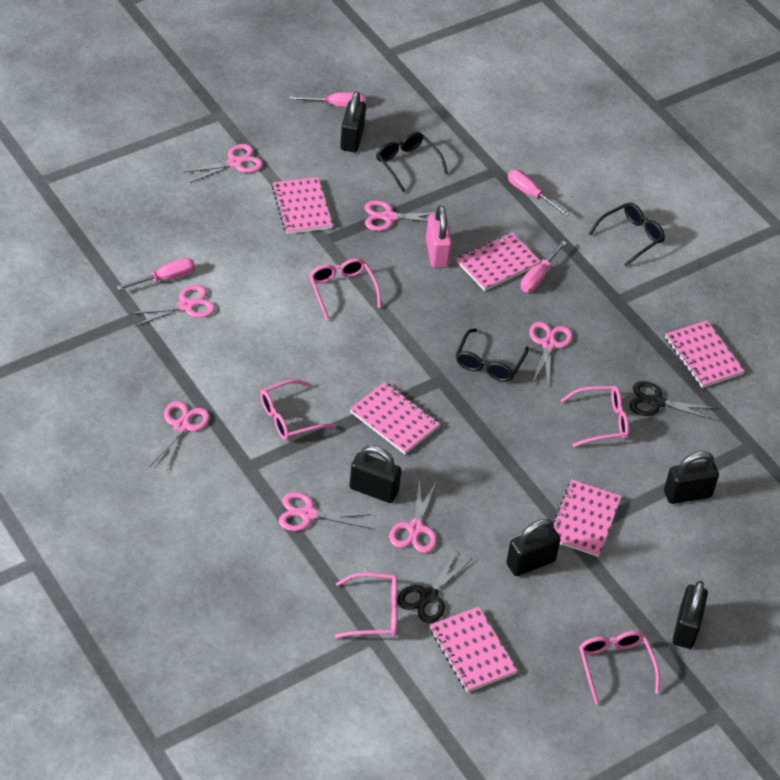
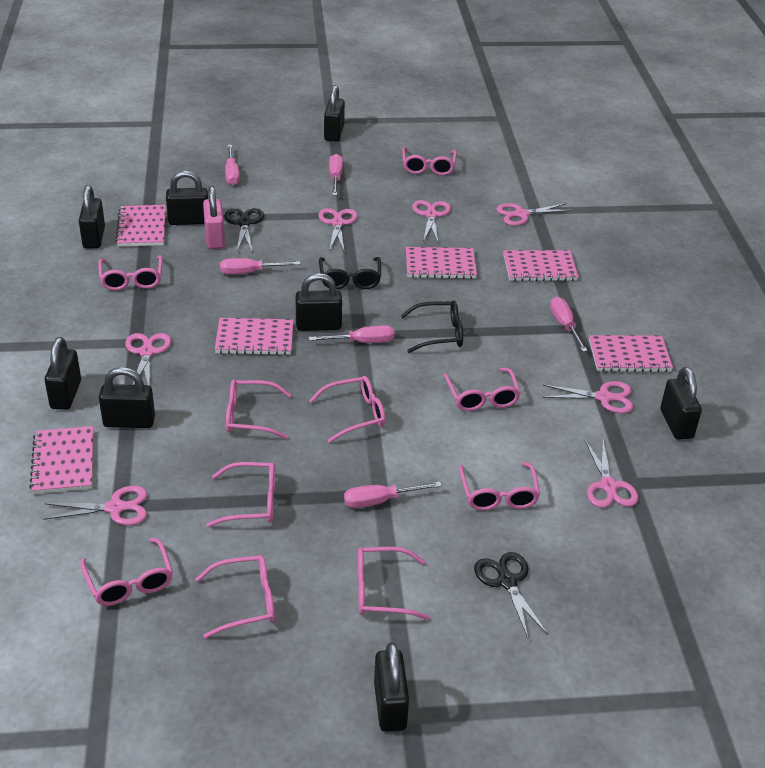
black glasses: 3 -> 2
black padlock: 5 -> 8
pink glasses: 5 -> 10
pink screwdriver: 4 -> 6

